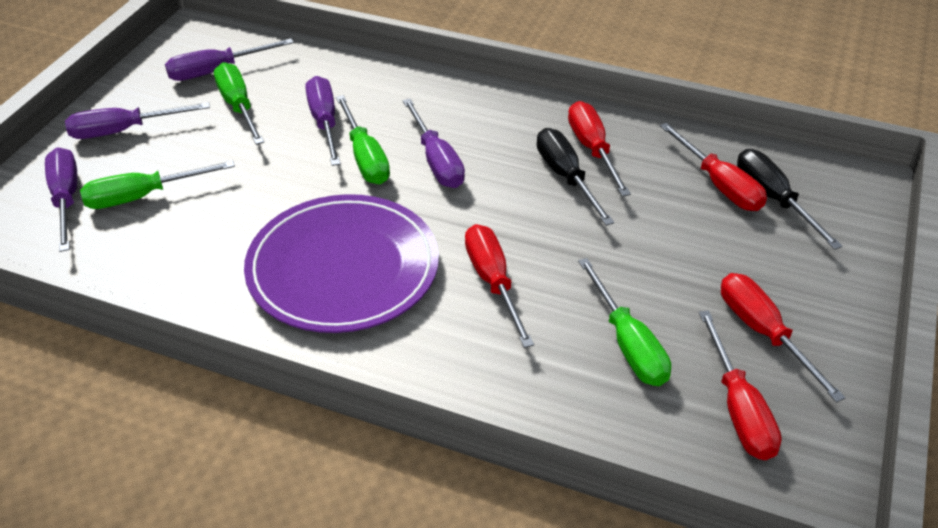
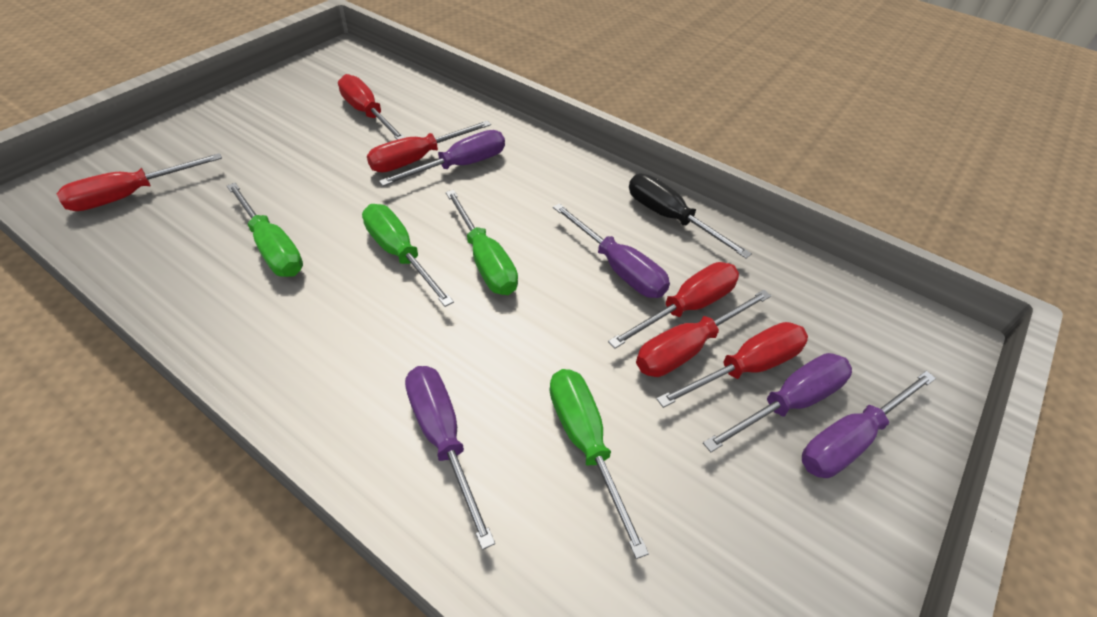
black screwdriver: 2 -> 1
purple plate: 1 -> 0
red screwdriver: 5 -> 6

